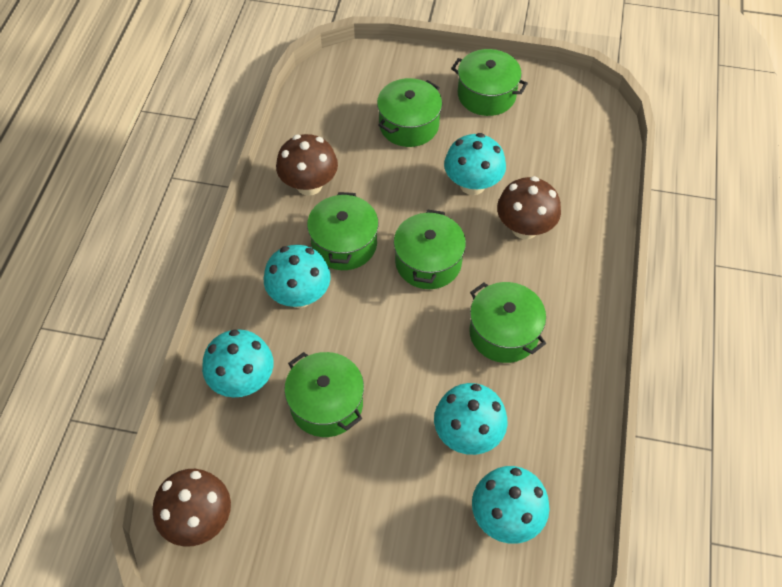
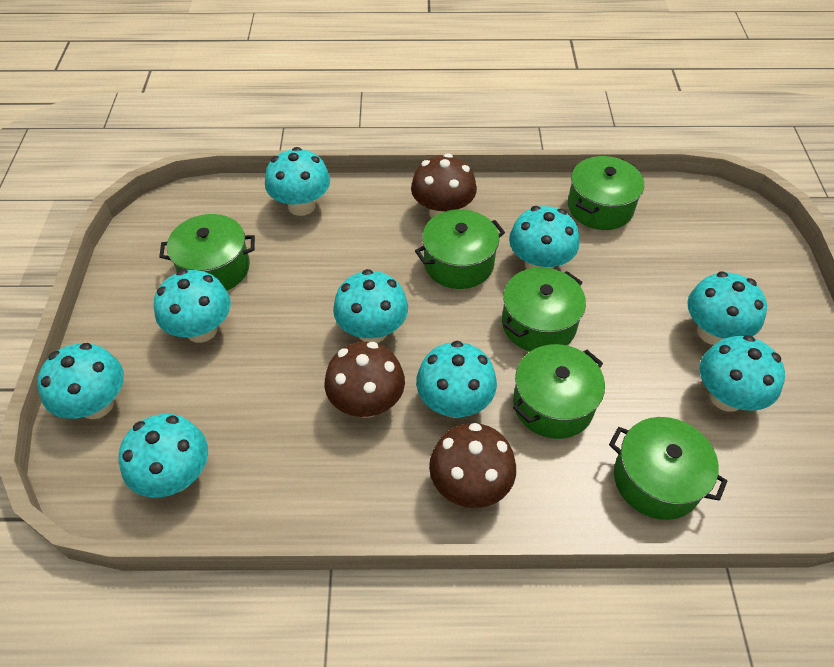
turquoise mushroom: 5 -> 9

